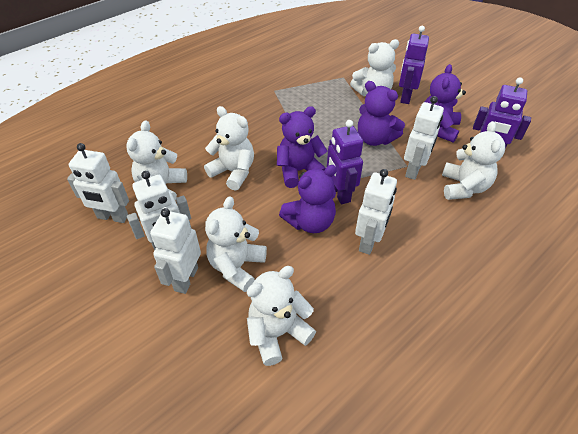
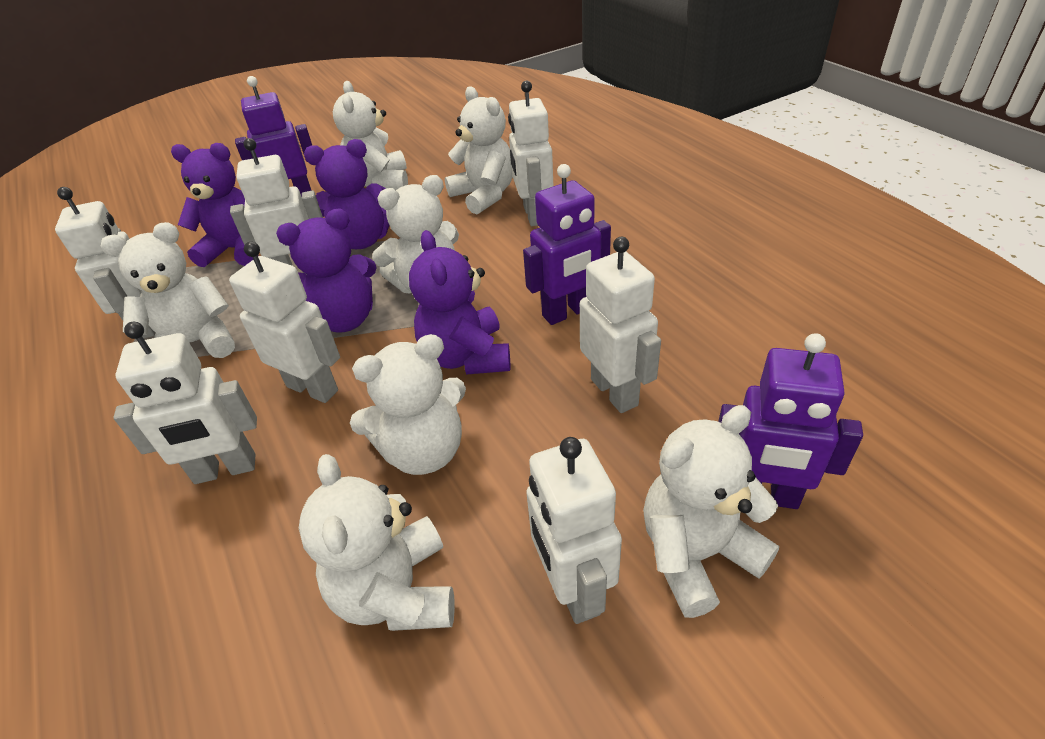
white robot: 5 -> 7
white teddy bear: 6 -> 7

